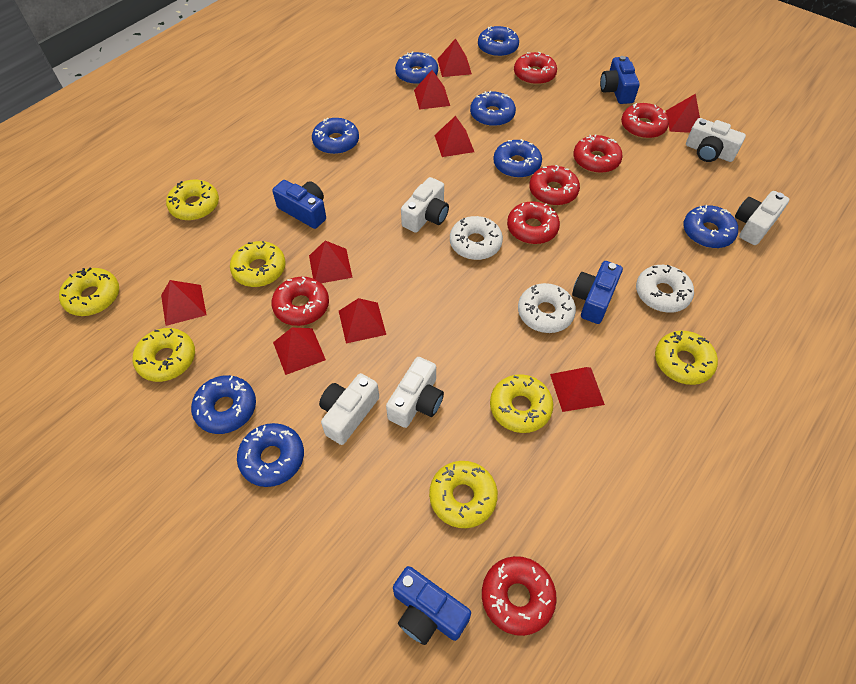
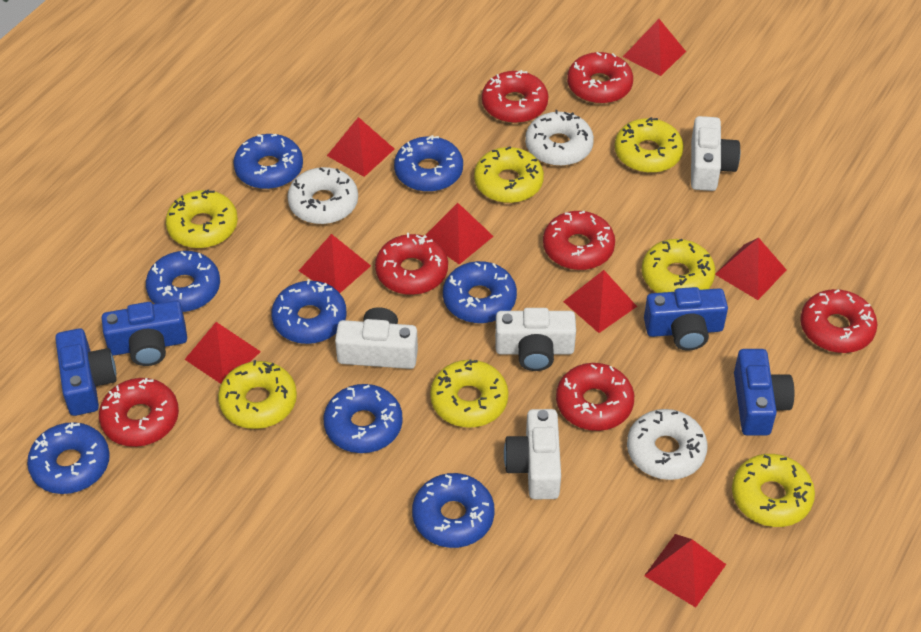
red pyramid: 9 -> 8
white camera: 5 -> 4

